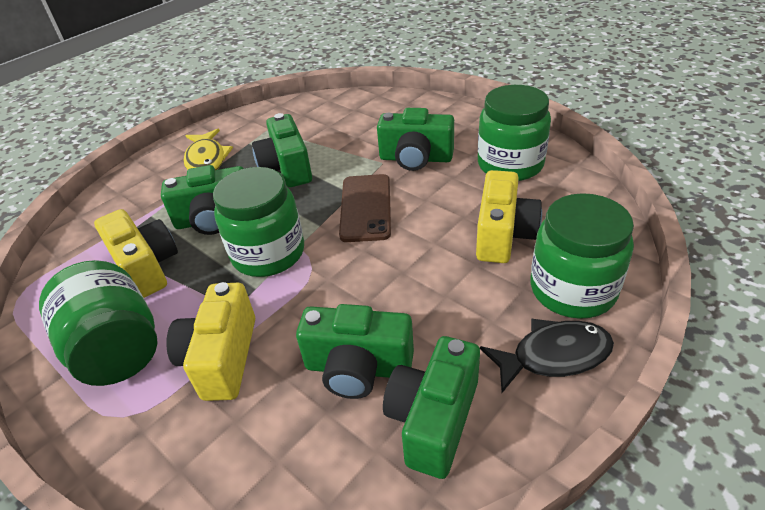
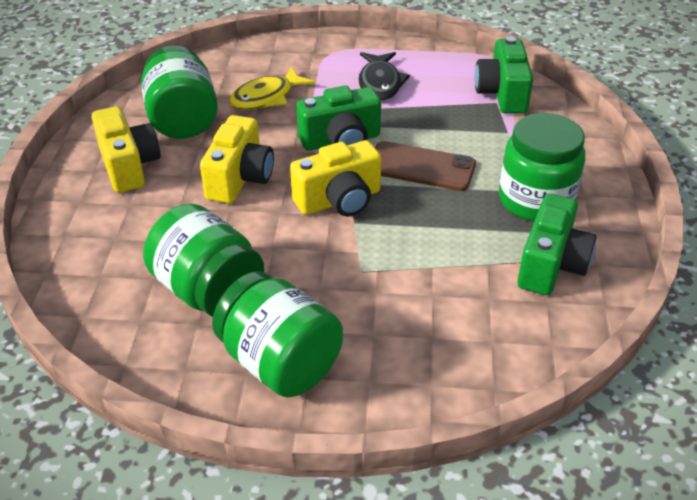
green camera: 5 -> 3

